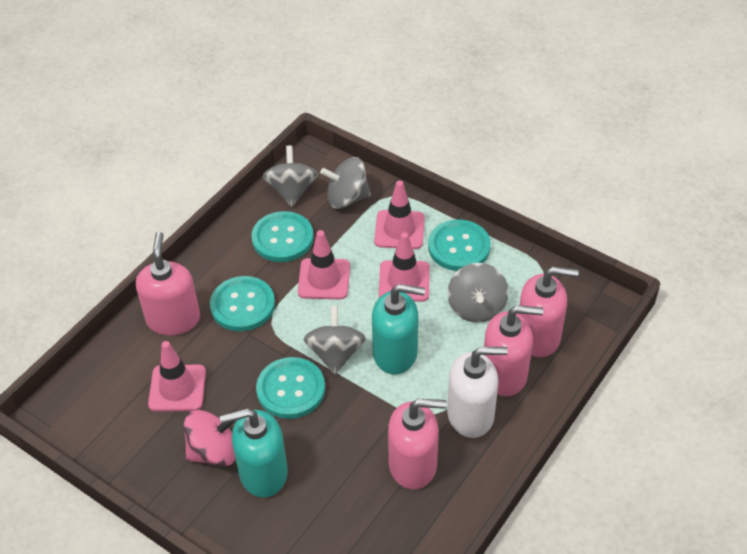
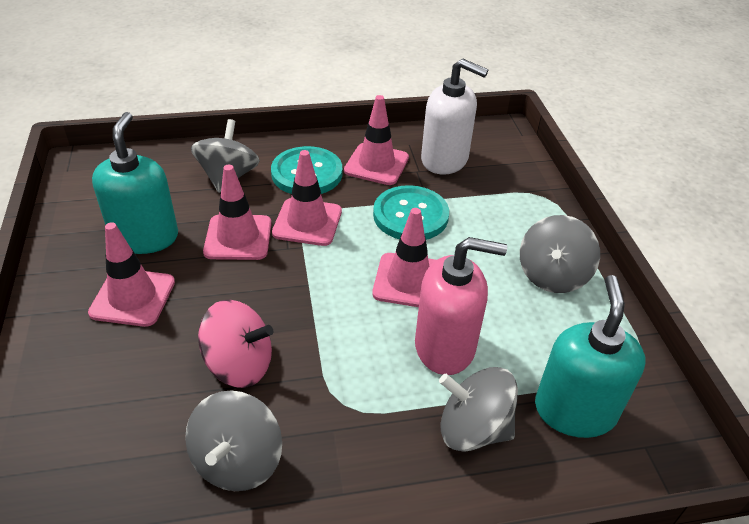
pink soap dispenser: 4 -> 1
pink traffic cone: 4 -> 5
turquoise button: 4 -> 2

